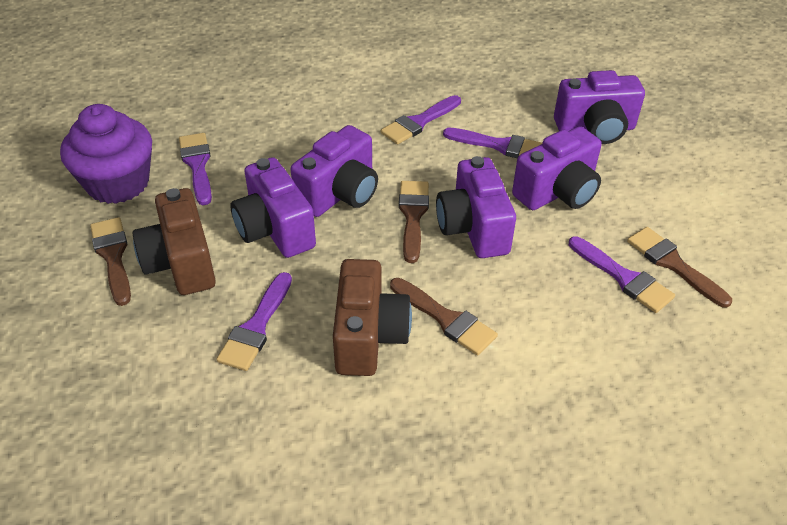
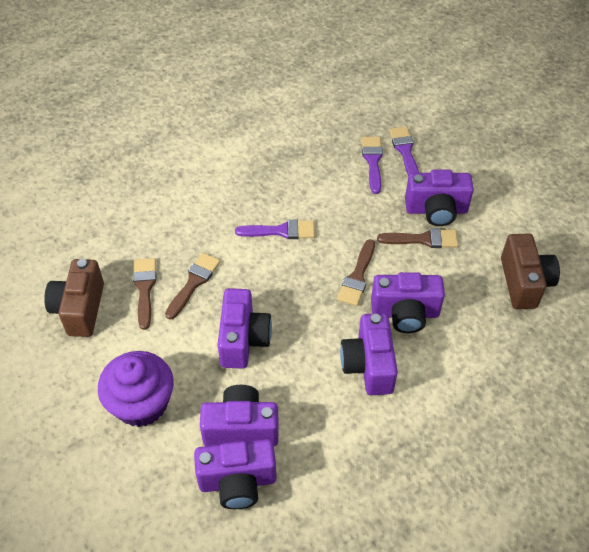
purple brush: 5 -> 3
purple camera: 5 -> 6

